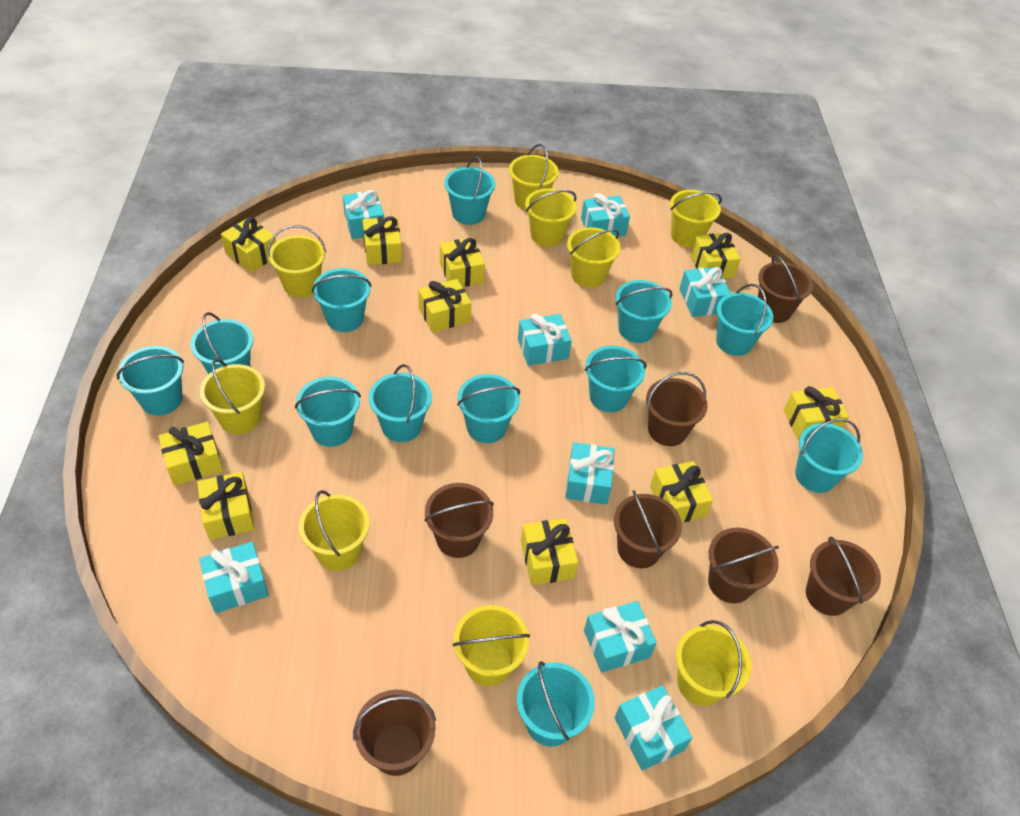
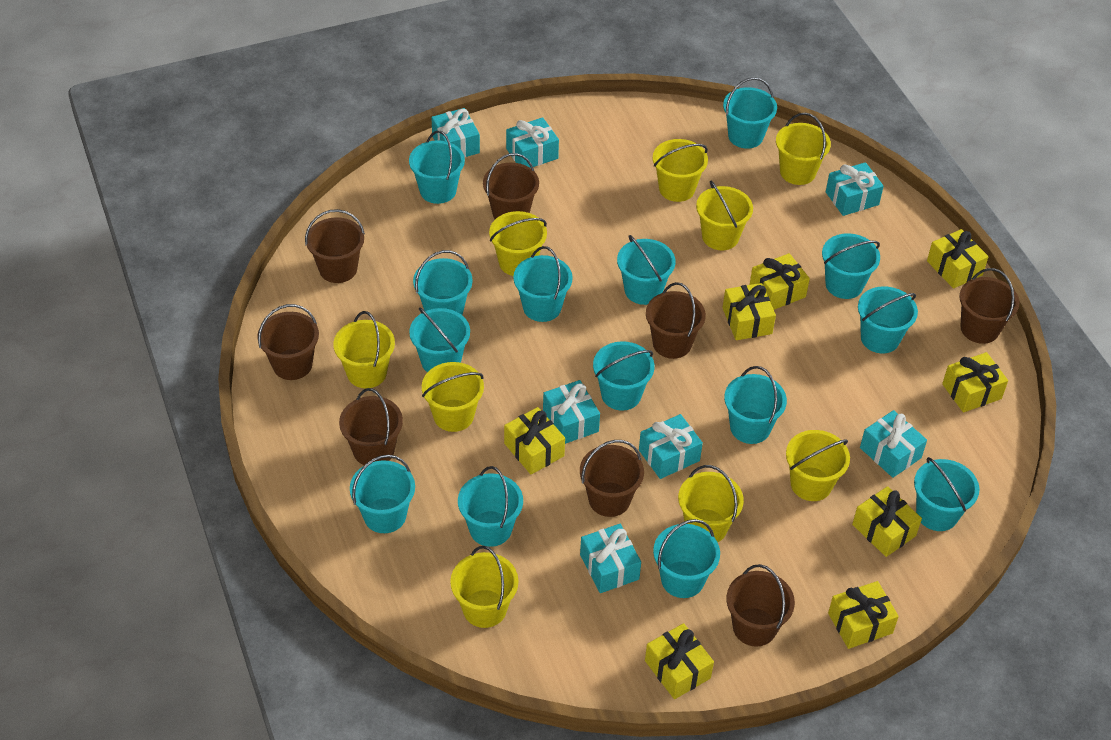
brown bucket: 7 -> 8
turquoise bucket: 12 -> 14
turquoise gift: 8 -> 7
yellow gift: 10 -> 8

